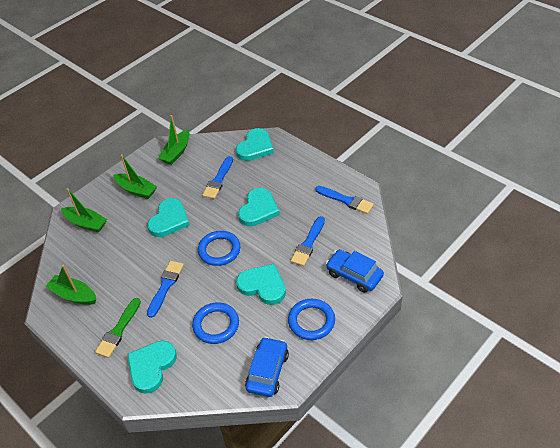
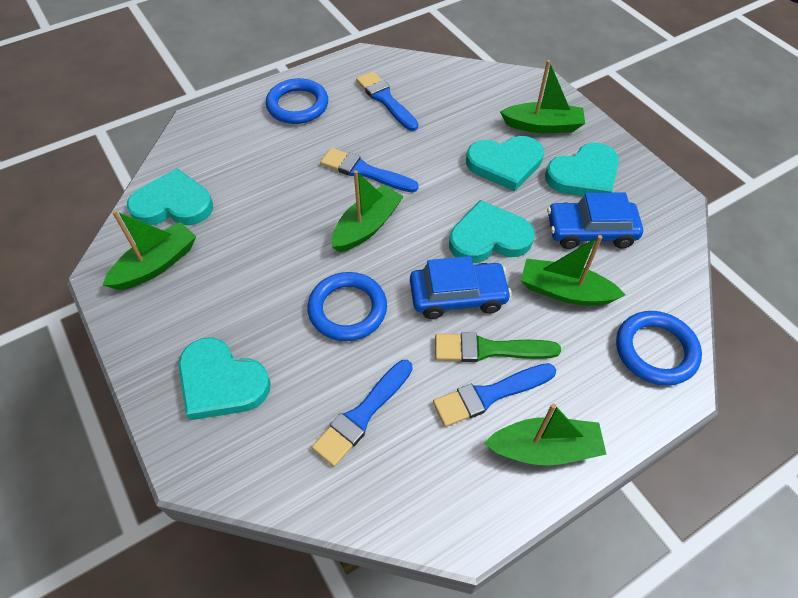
green boat: 4 -> 5

